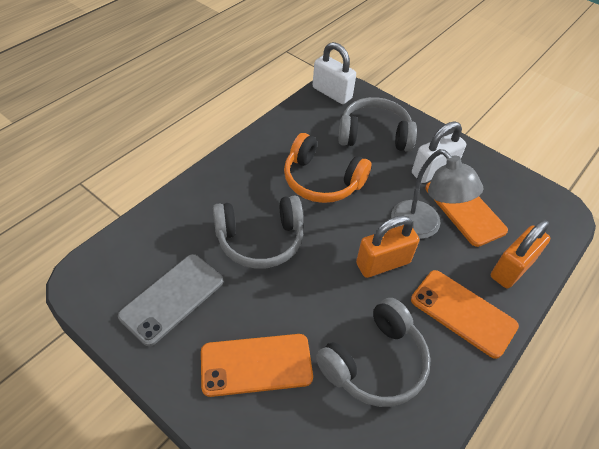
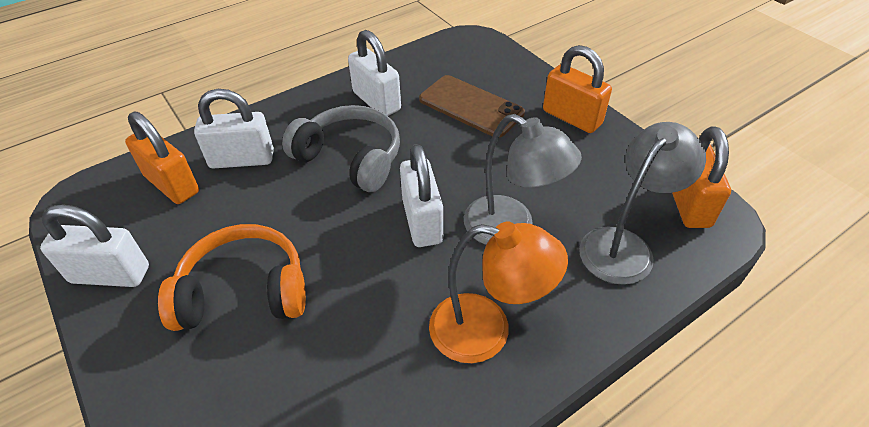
brown phone: 0 -> 1
grey headphones: 3 -> 1
grey lamp: 1 -> 2
grey phone: 1 -> 0
orange lamp: 0 -> 1
orange padlock: 2 -> 3
orange phone: 3 -> 0
white padlock: 2 -> 4

